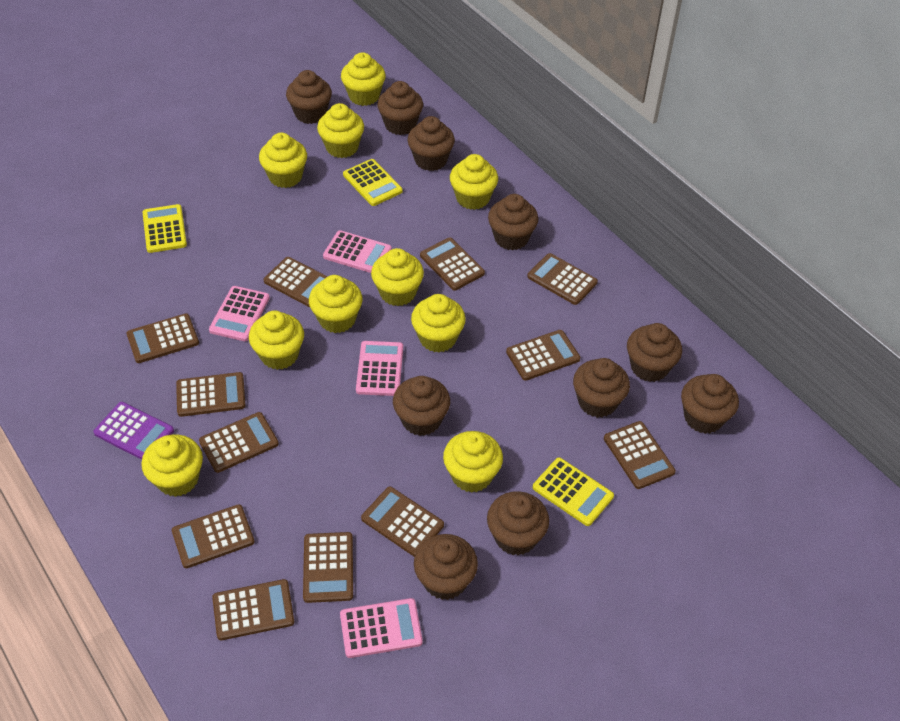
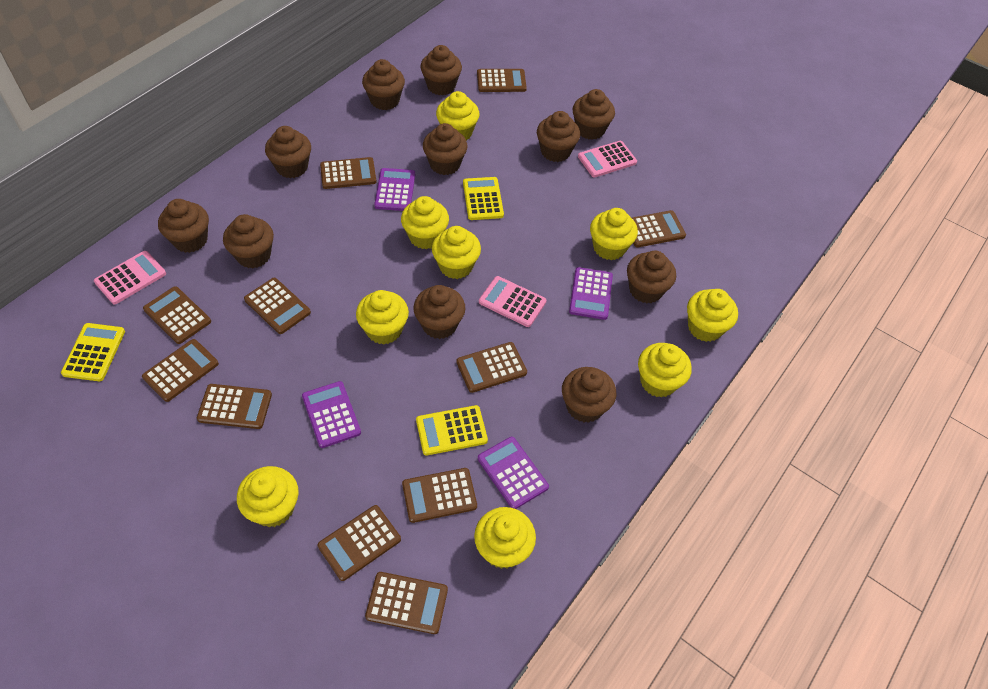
brown calculator: 12 -> 11
brown cupcake: 10 -> 11
pink calculator: 4 -> 3
purple calculator: 1 -> 4
yellow cupcake: 10 -> 9

